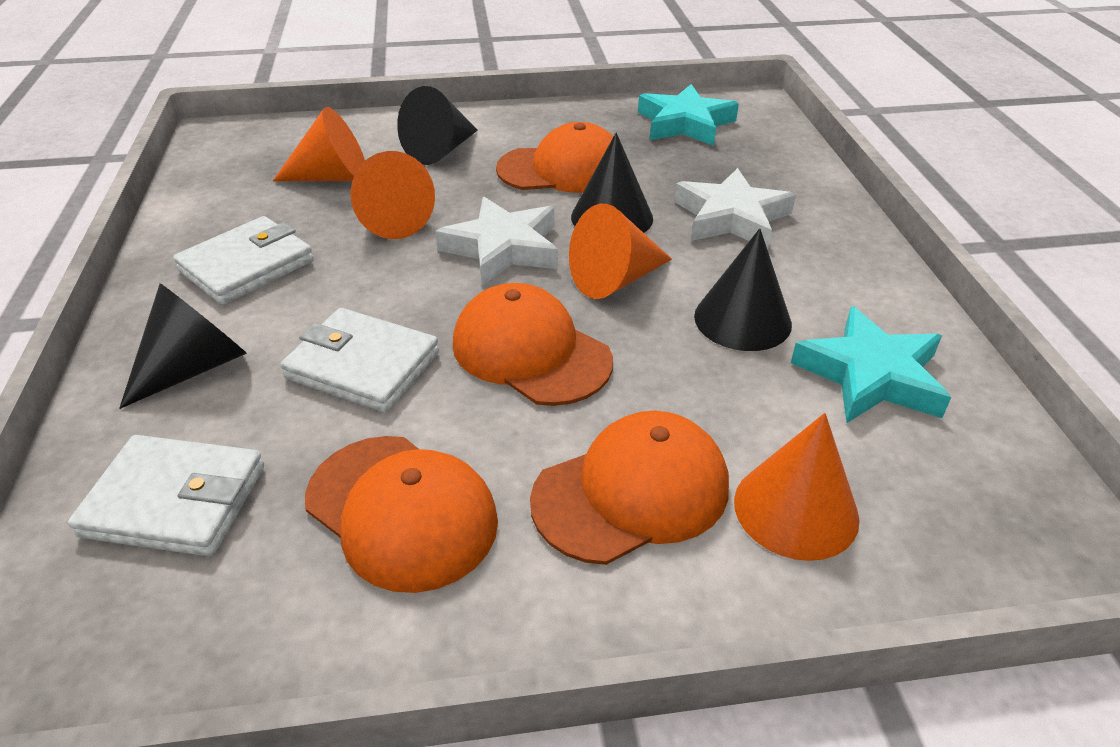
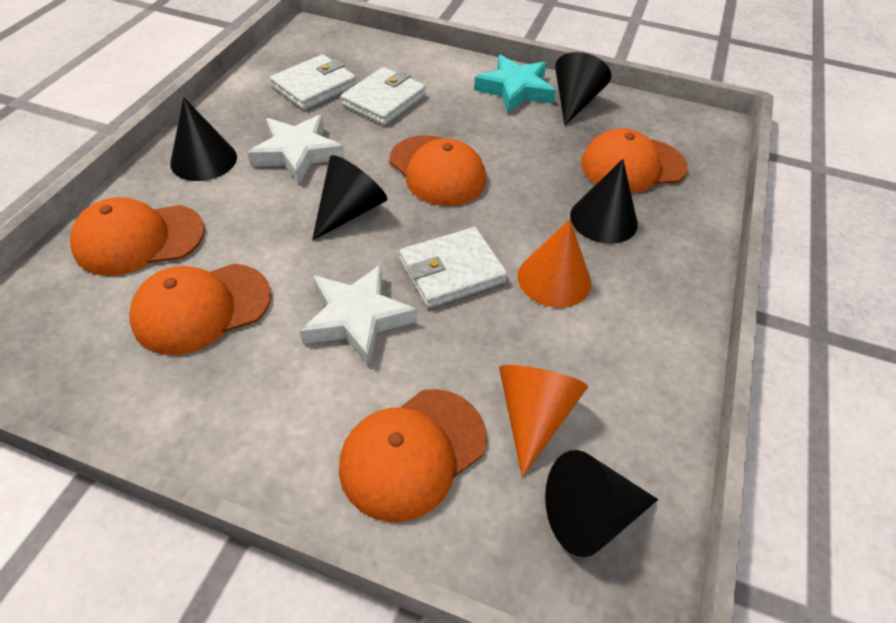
black cone: 4 -> 5
orange cap: 4 -> 5
orange cone: 4 -> 2
turquoise star: 2 -> 1

